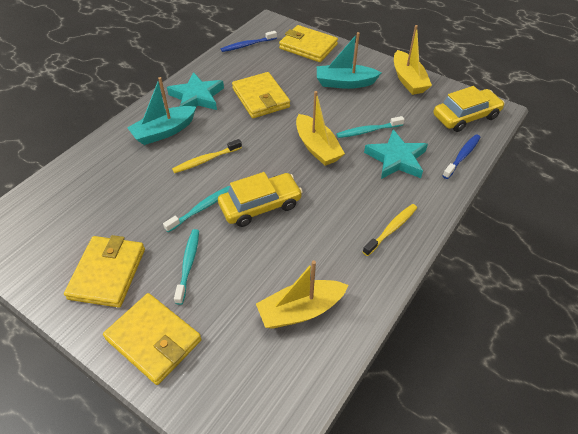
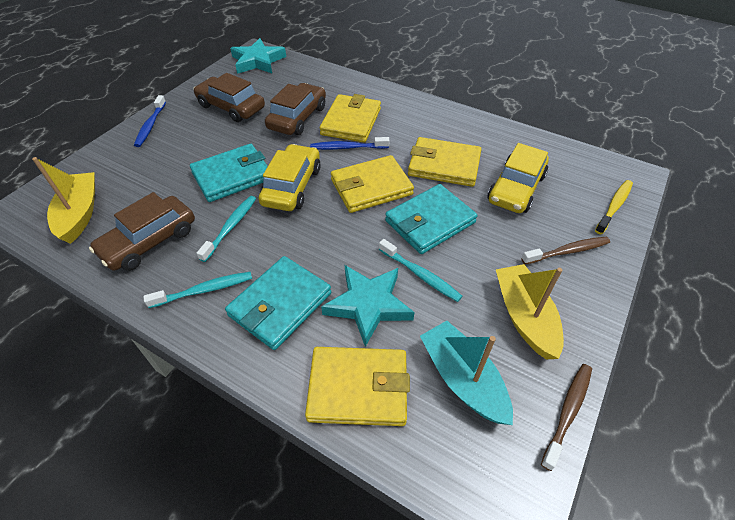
brown car: 0 -> 3
brown toothbrush: 0 -> 2
turquoise boat: 2 -> 1
turquoise wallet: 0 -> 3
yellow boat: 3 -> 2
yellow toothbrush: 2 -> 1

